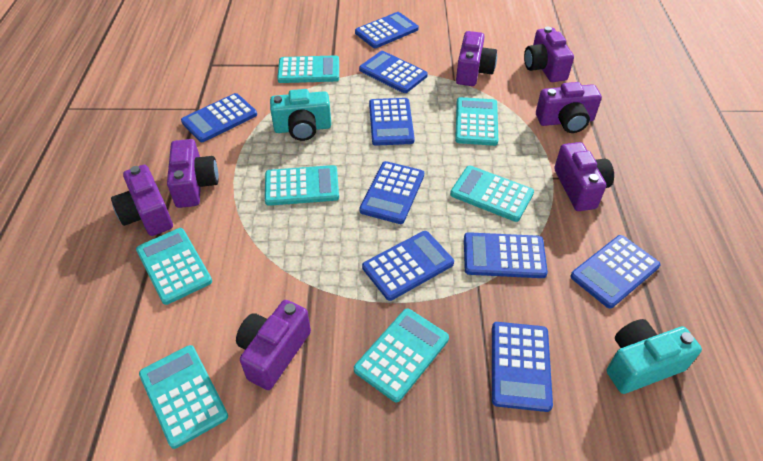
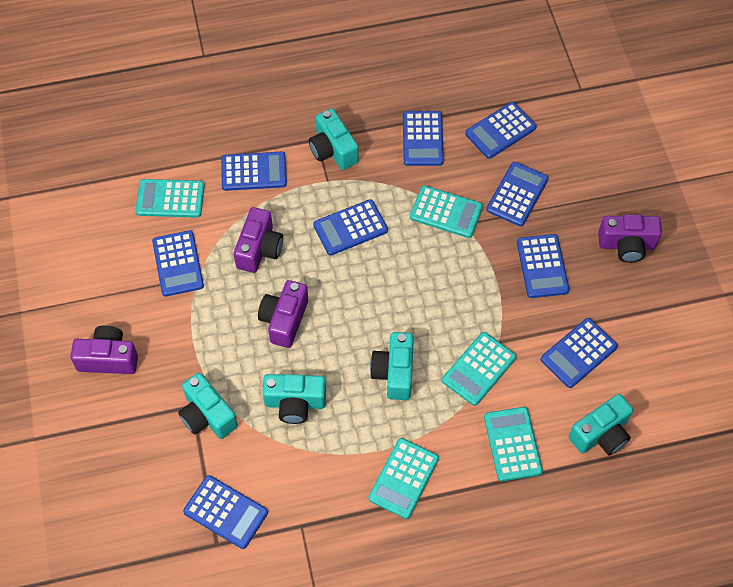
purple camera: 7 -> 4
turquoise calculator: 7 -> 5
turquoise camera: 2 -> 5

